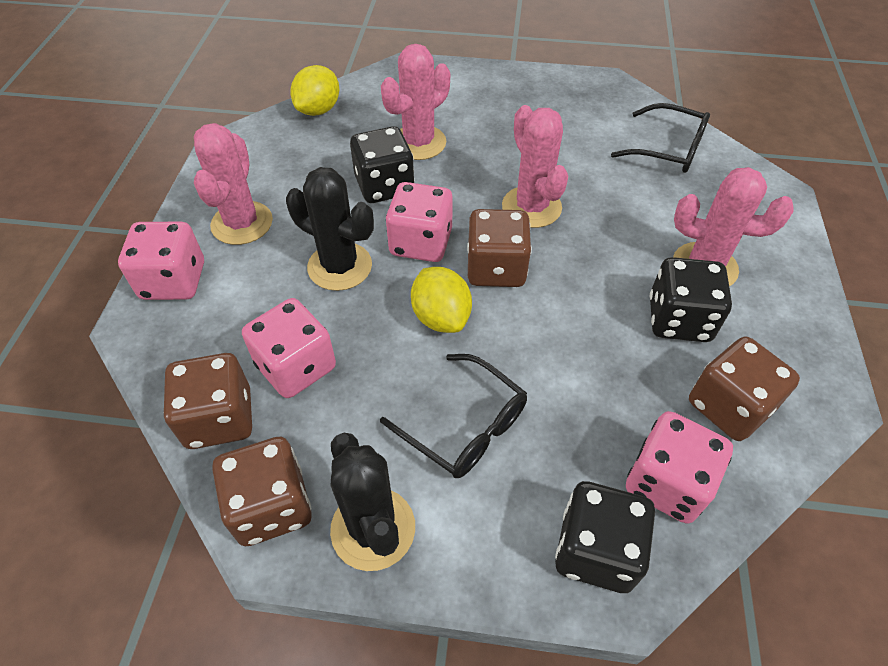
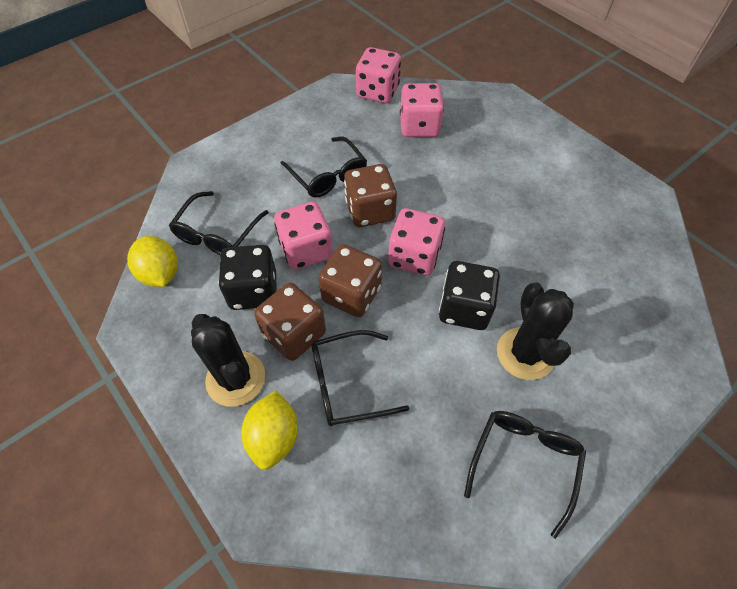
black dice: 3 -> 2
black glasses: 2 -> 4
brown dice: 4 -> 3
pink cactus: 4 -> 0

